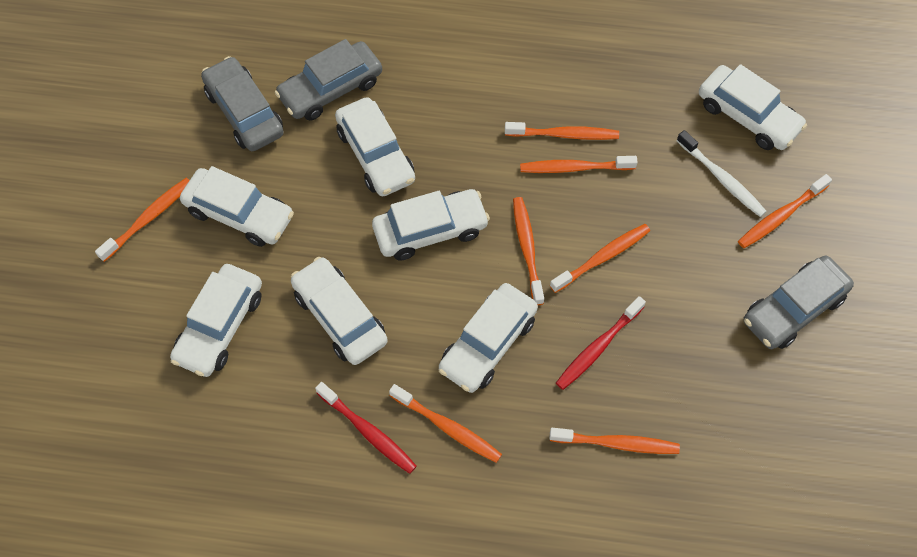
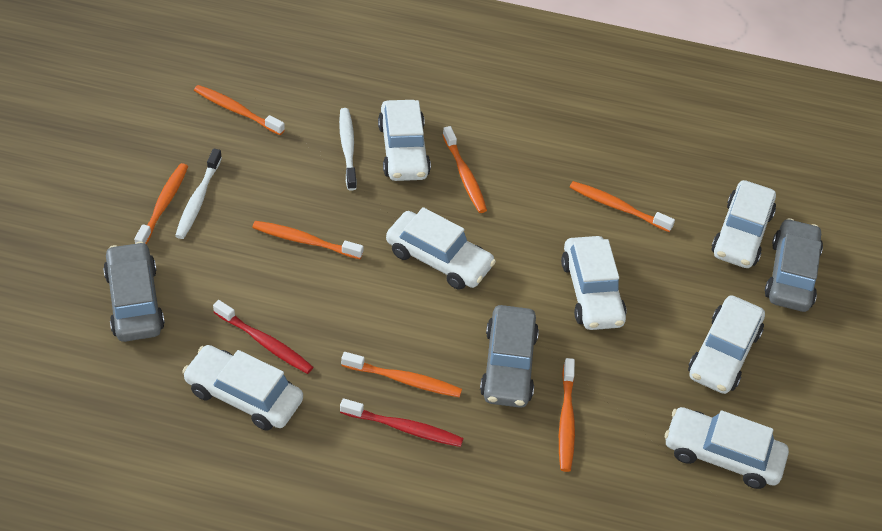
orange toothbrush: 8 -> 7
white toothbrush: 1 -> 2

